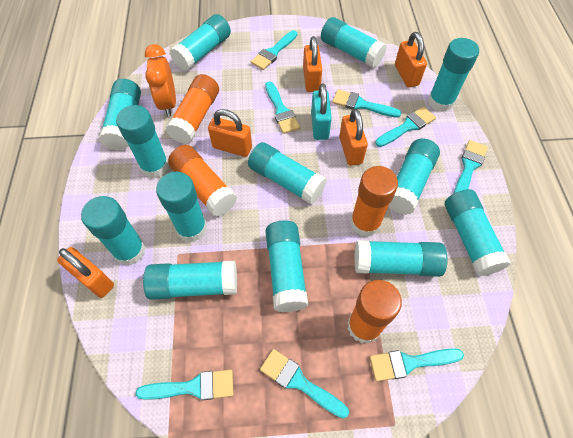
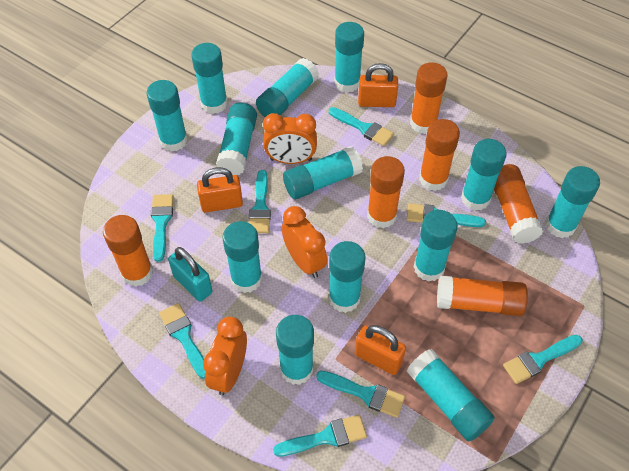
orange clock: 1 -> 3
orange glue stick: 4 -> 6
orange padlock: 5 -> 3

